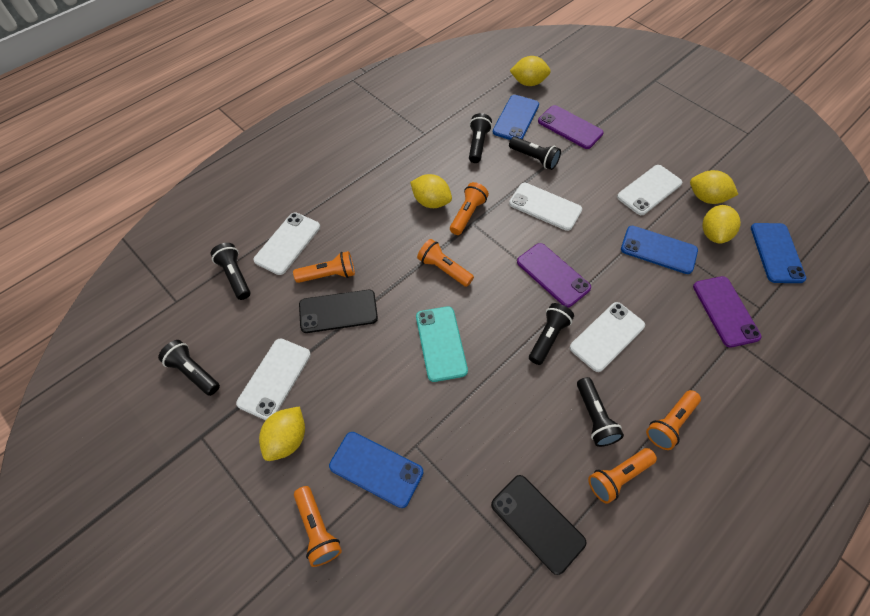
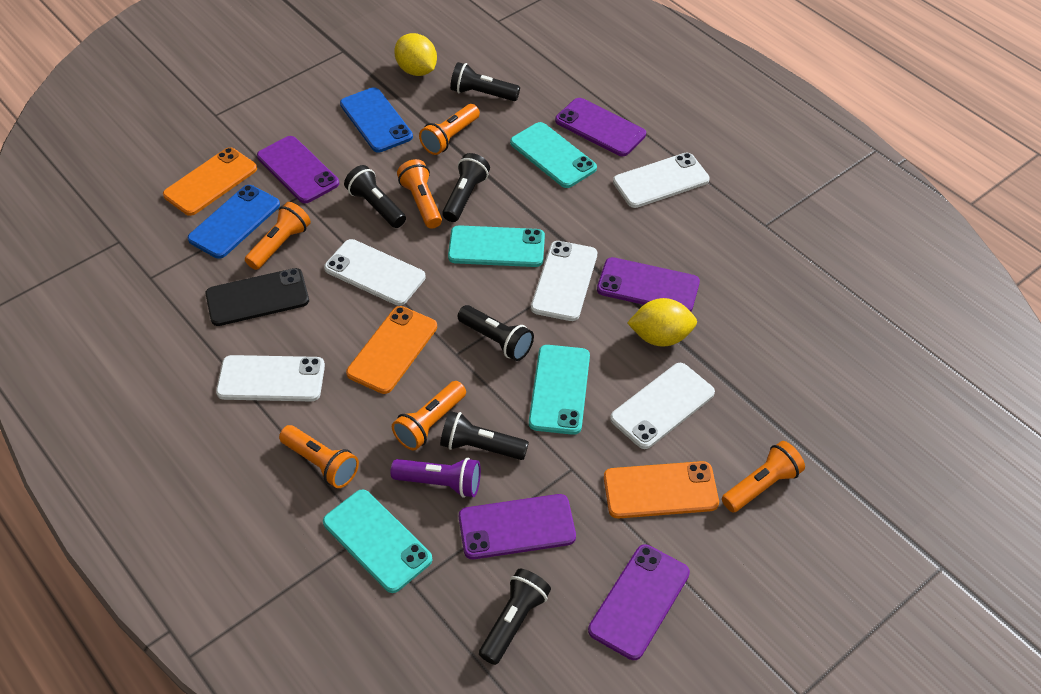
black phone: 2 -> 1
blue phone: 4 -> 2
orange phone: 0 -> 3
purple flashlight: 0 -> 1
purple phone: 3 -> 5
turquoise phone: 1 -> 4
yellow lemon: 5 -> 2

